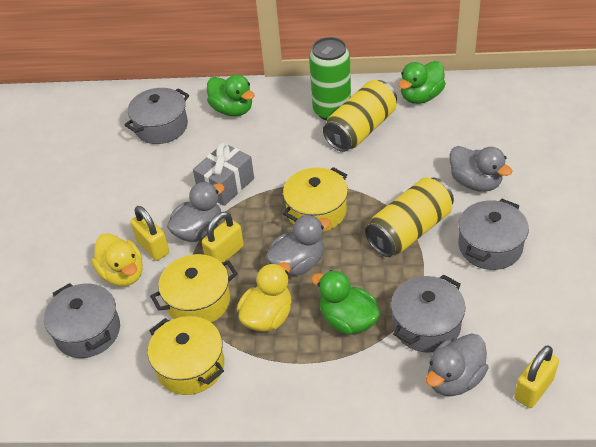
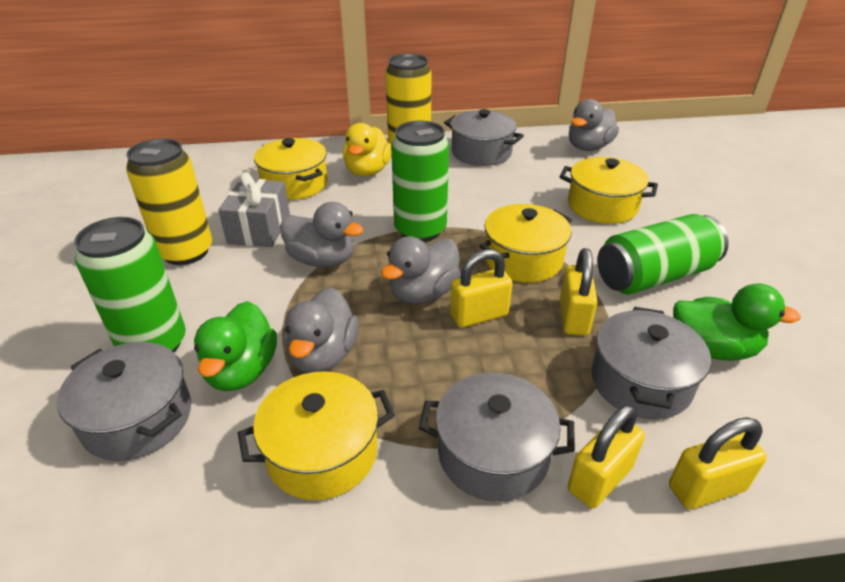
green can: 1 -> 3
green duck: 3 -> 2
yellow duck: 2 -> 1
yellow padlock: 3 -> 4
yellow pot: 3 -> 4

